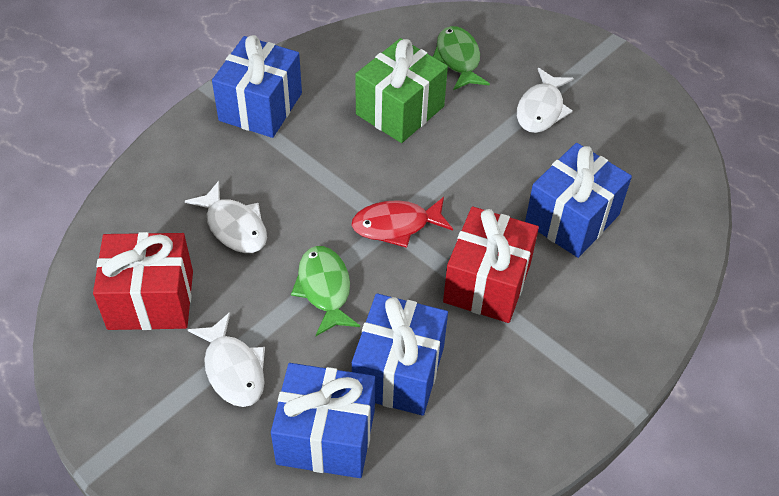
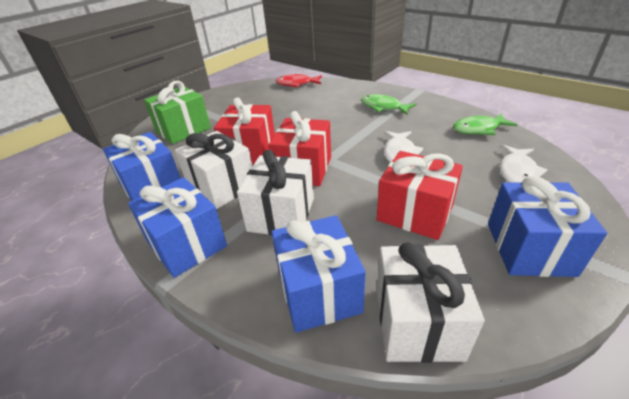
red gift: 2 -> 3
white fish: 3 -> 2
white gift: 0 -> 3

